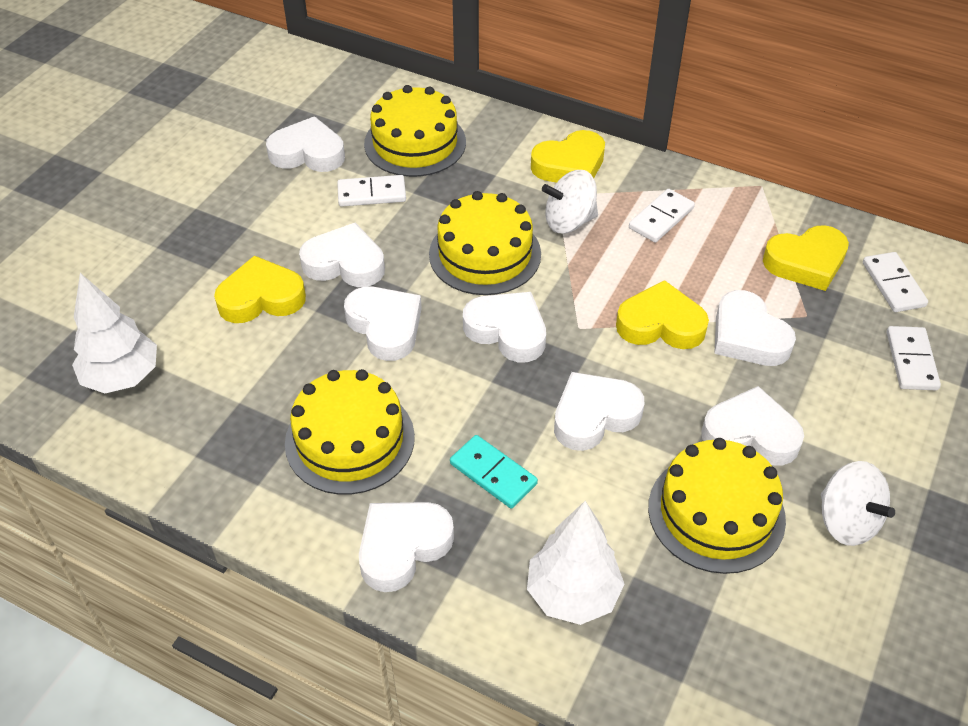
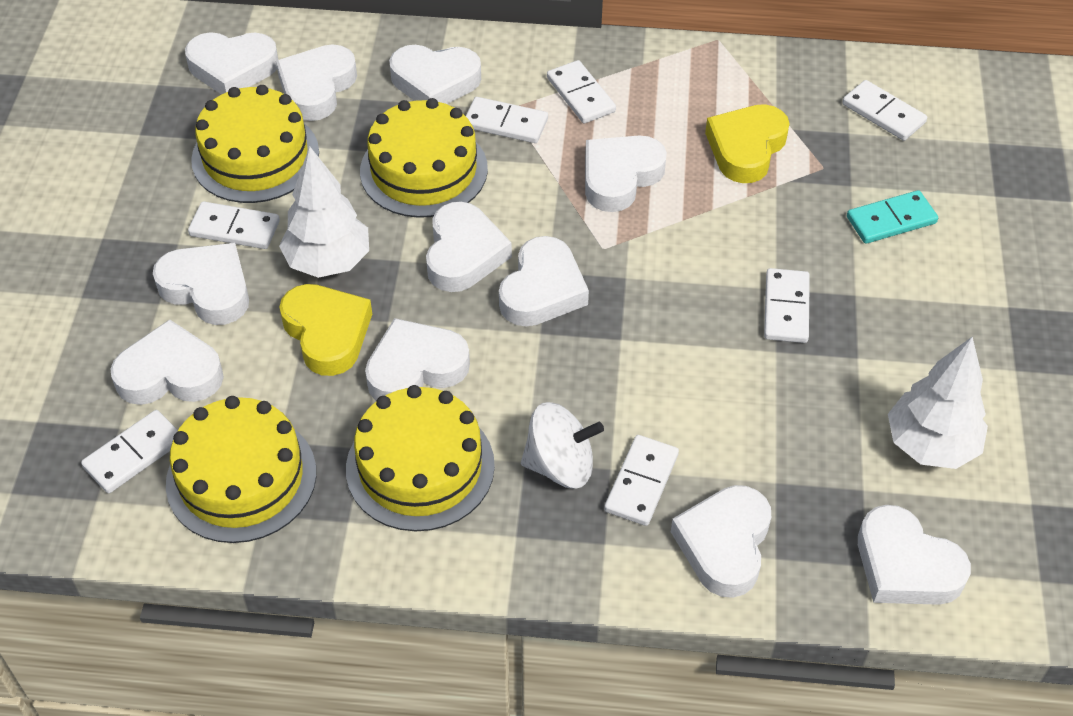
white domino: 4 -> 7
white heart: 8 -> 11
white spinning top: 2 -> 1
yellow heart: 4 -> 2

